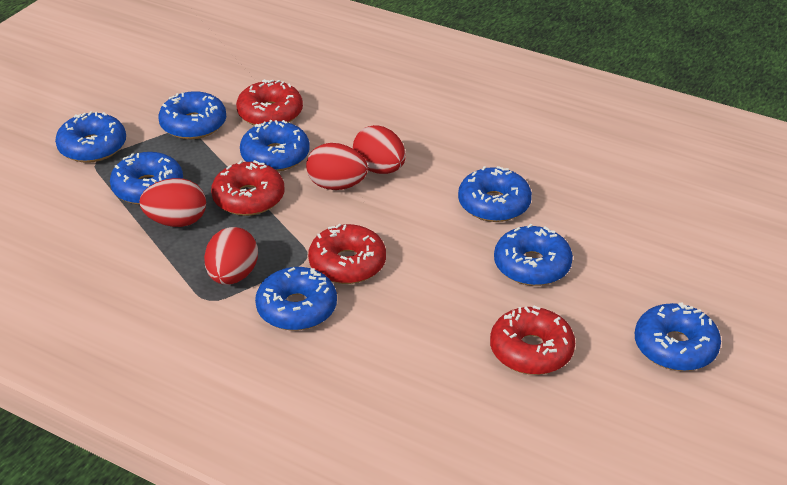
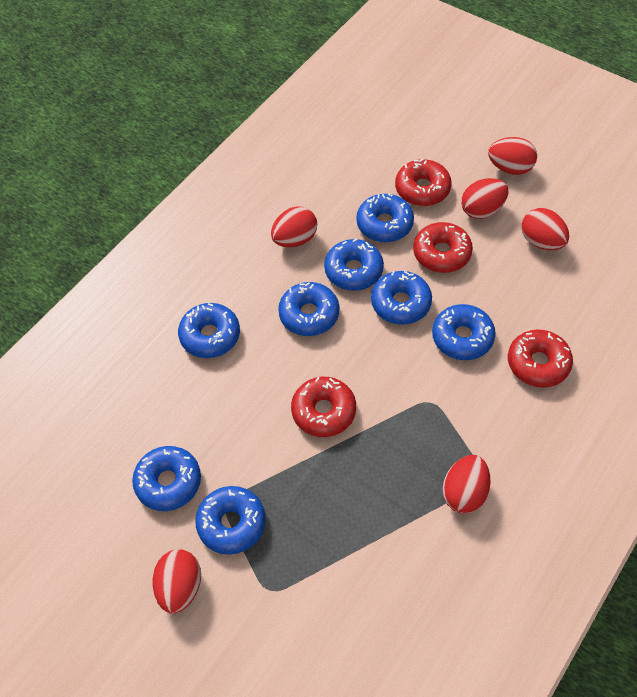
red egg: 4 -> 6

